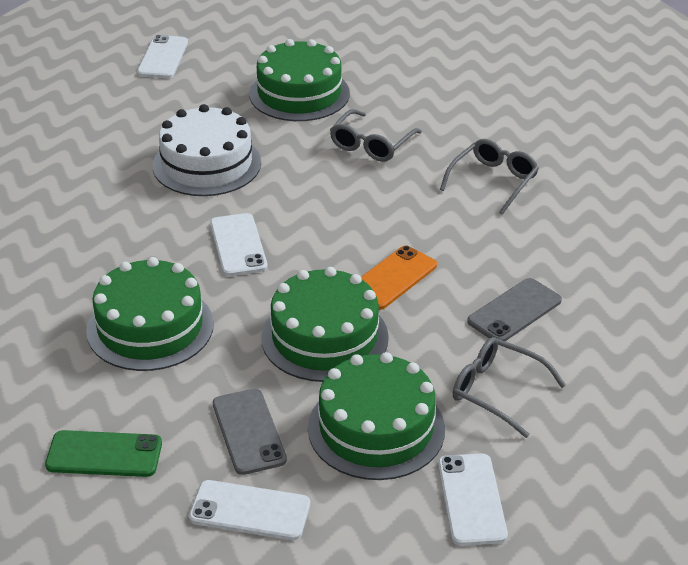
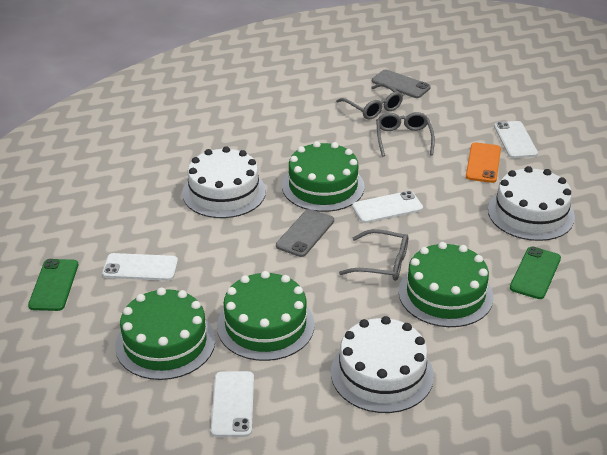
green phone: 1 -> 2
white cake: 1 -> 3

